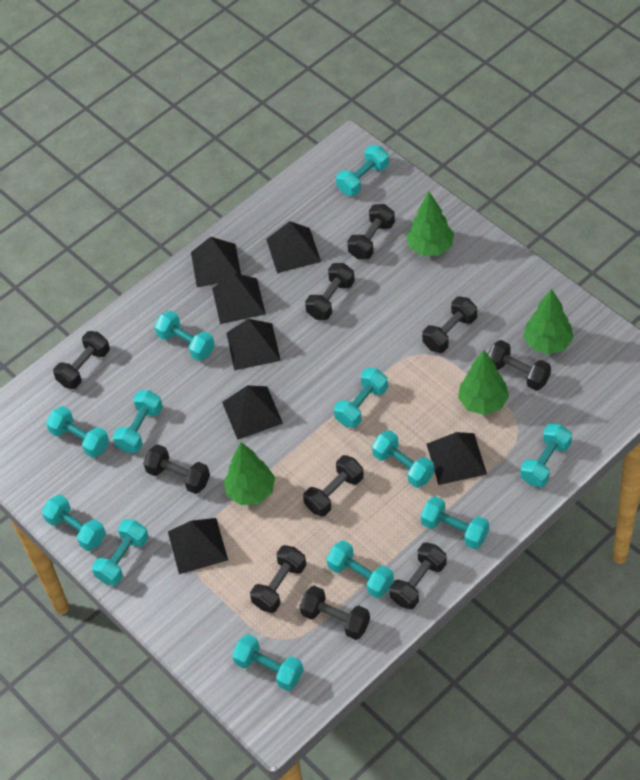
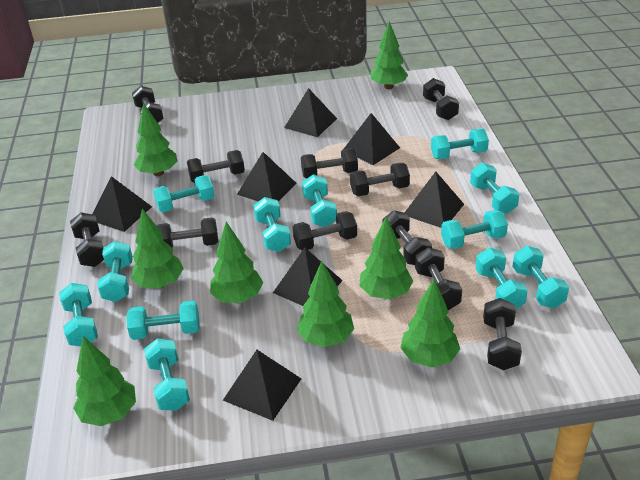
black dumbbell: 10 -> 11
green tree: 4 -> 8

